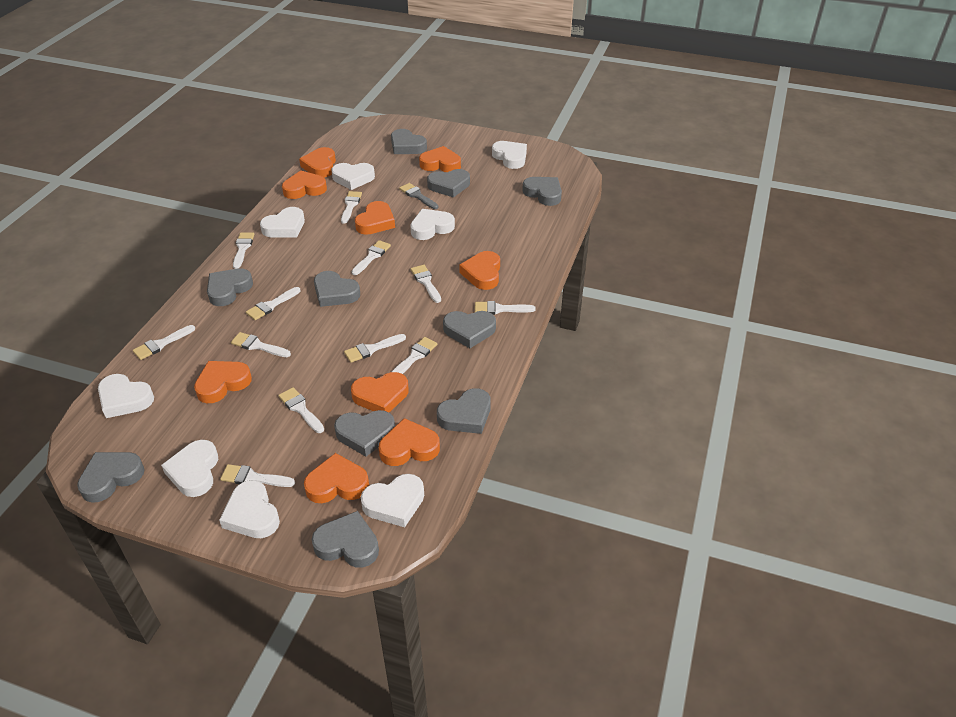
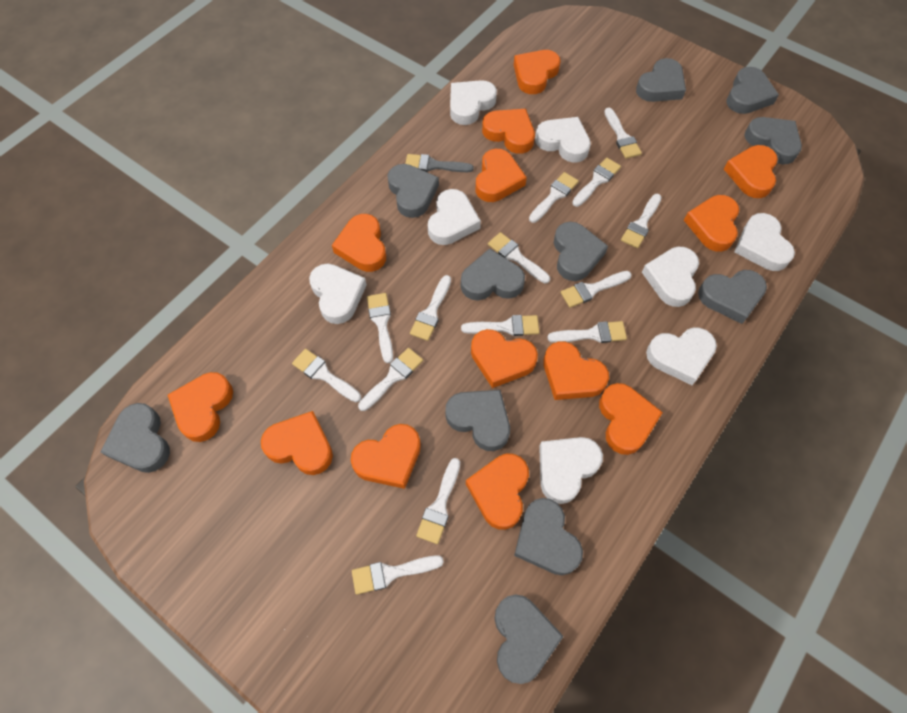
grey heart: 10 -> 11
orange heart: 9 -> 13
white brush: 12 -> 14

